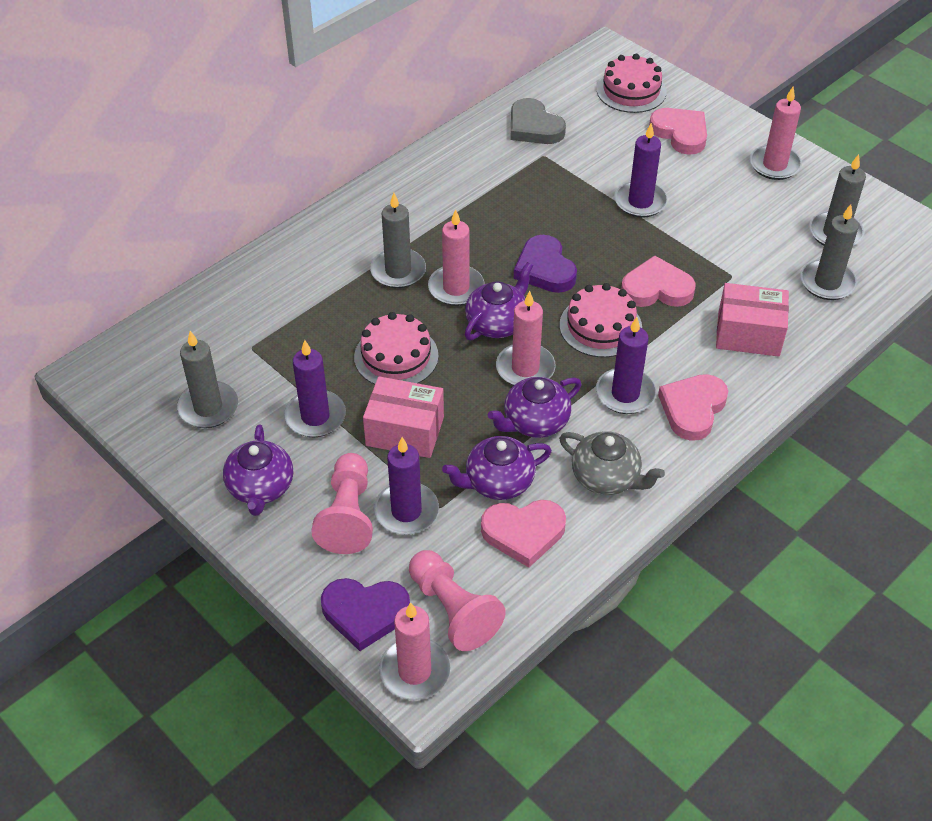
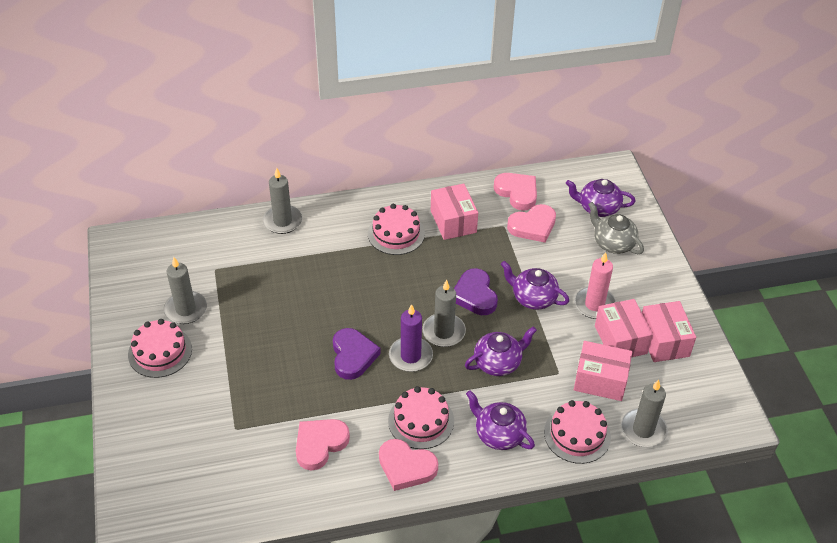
grey heart: 1 -> 0
pink box: 2 -> 4
pink cake: 3 -> 4
pink candle: 4 -> 1
pink pawn: 2 -> 0
purple candle: 4 -> 1

